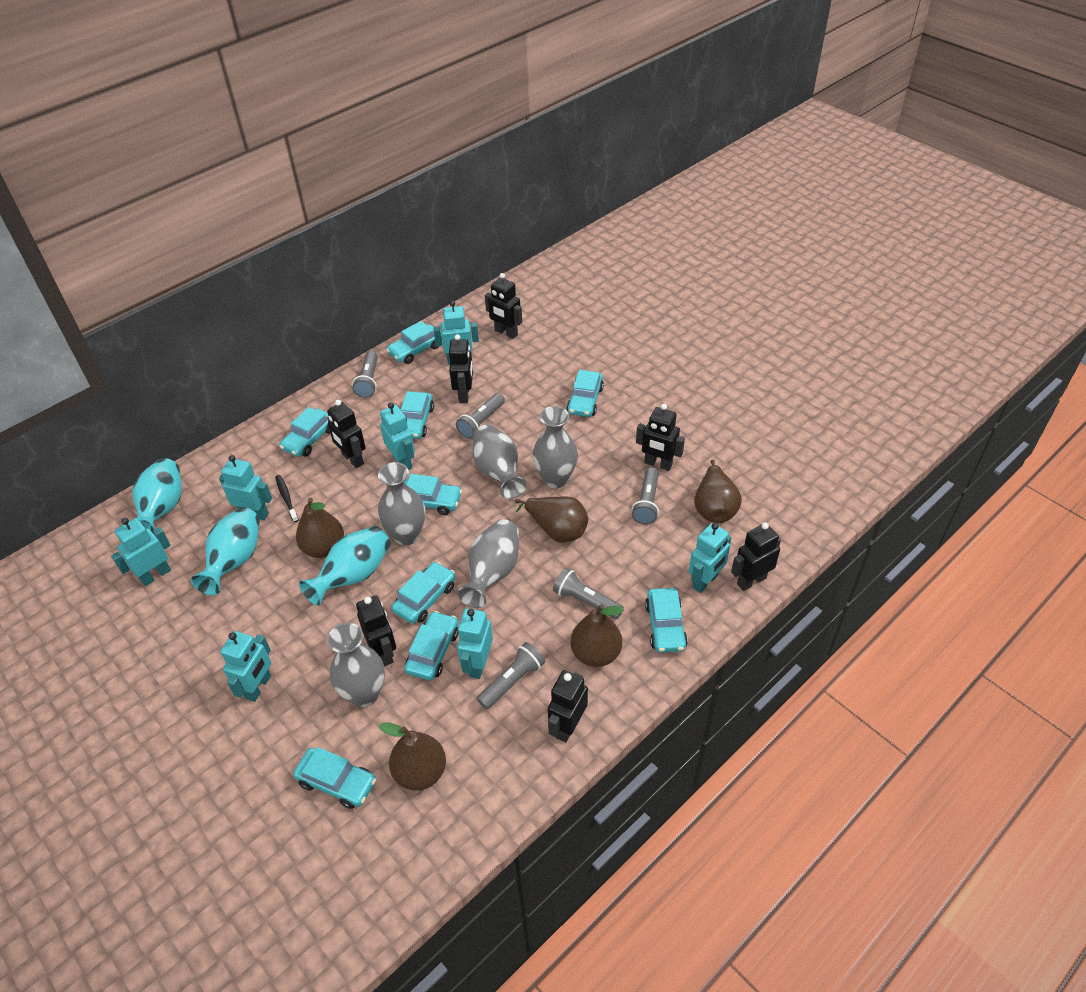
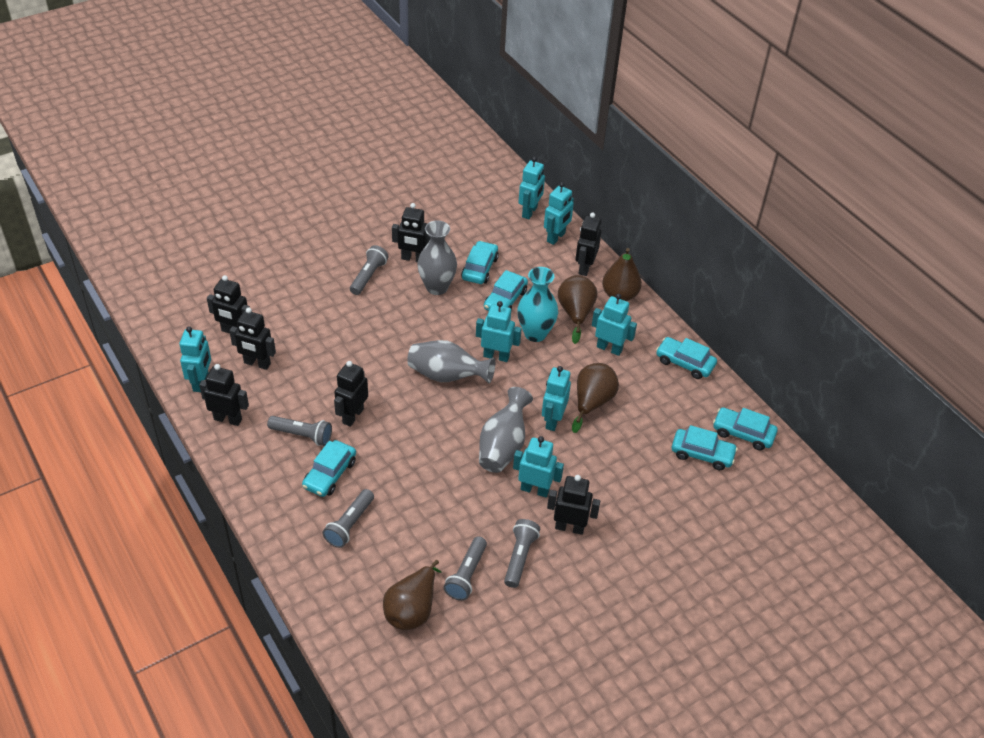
black toothbrush: 1 -> 0
brown pear: 5 -> 4
grey vase: 5 -> 3
turquoise car: 9 -> 6
turquoise vase: 3 -> 1

